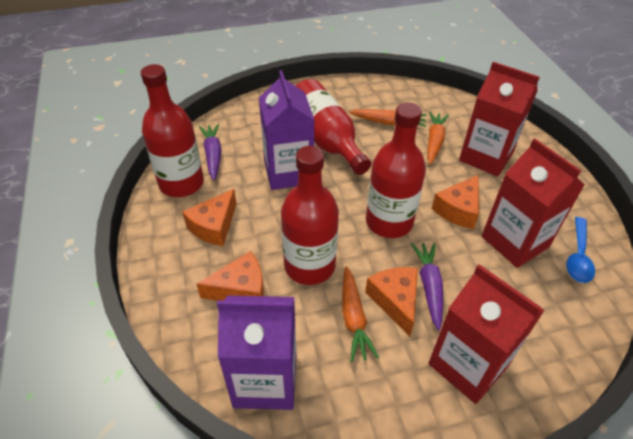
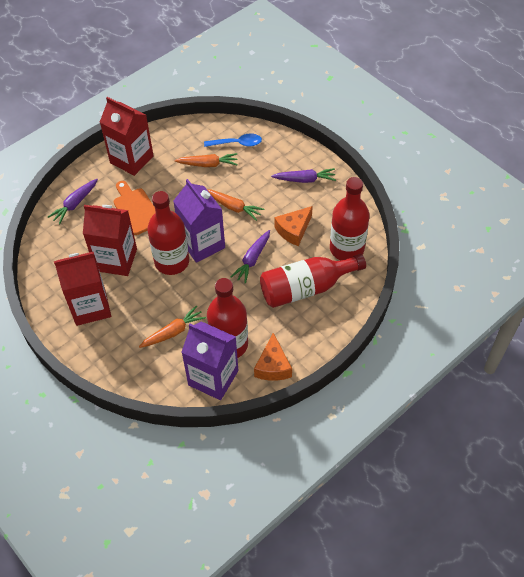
orange cheese: 4 -> 2
orange cutting board: 0 -> 1
purple carrot: 2 -> 3

